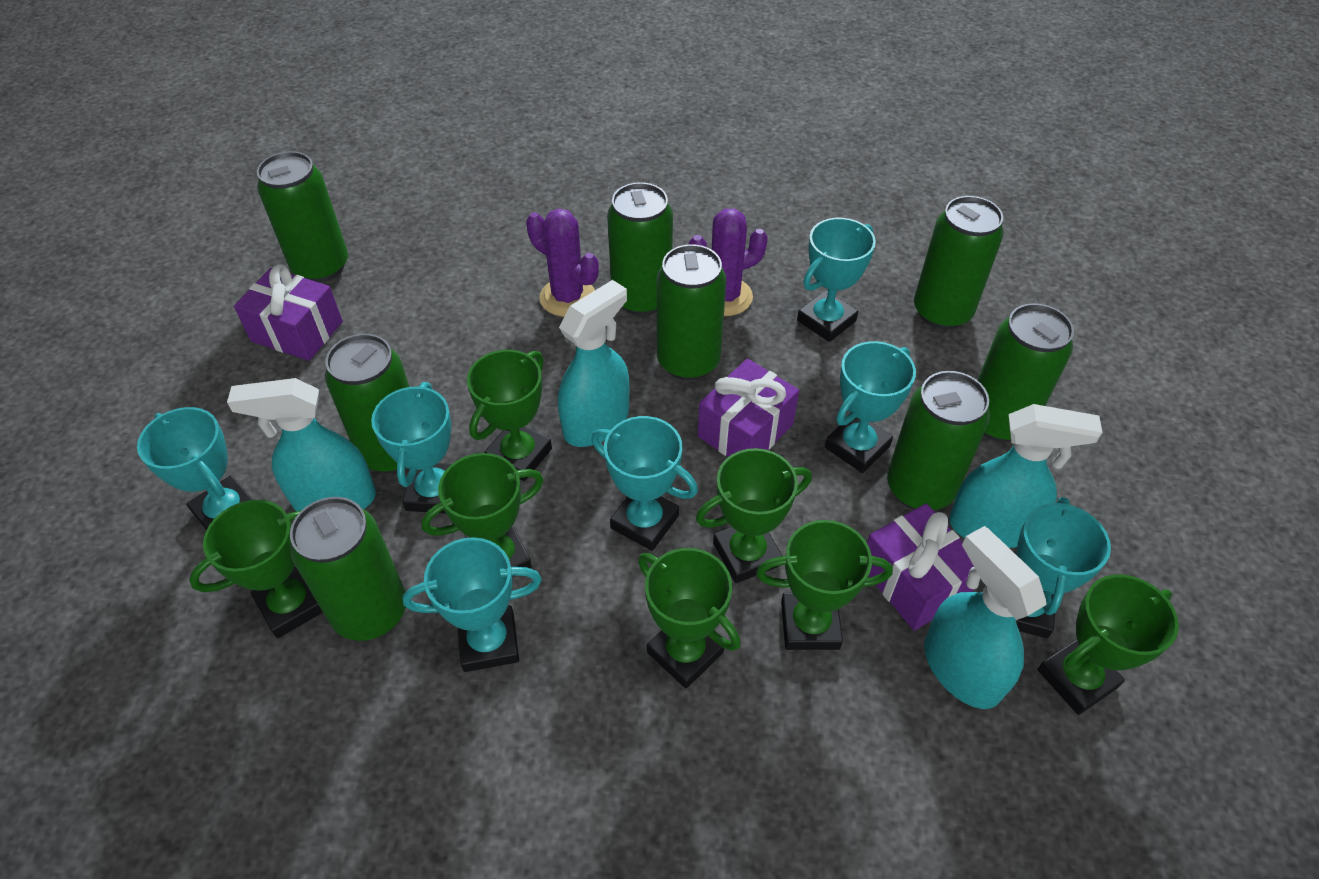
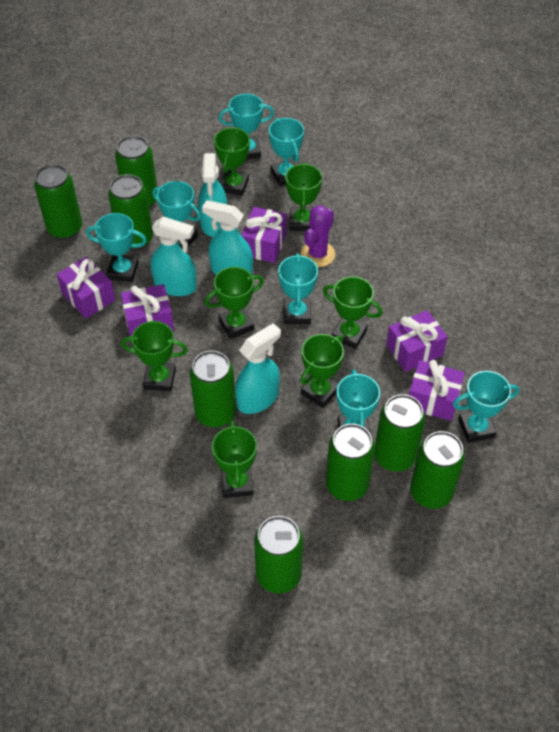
purple cactus: 2 -> 1
purple gift: 3 -> 5

